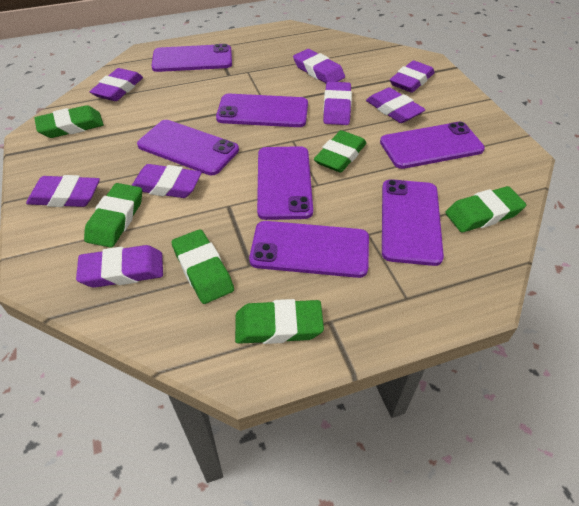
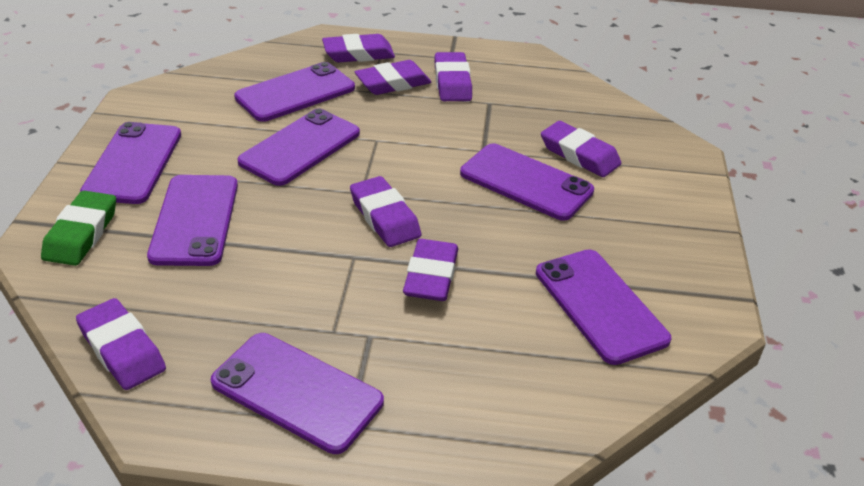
green eraser: 6 -> 1
purple eraser: 8 -> 7

